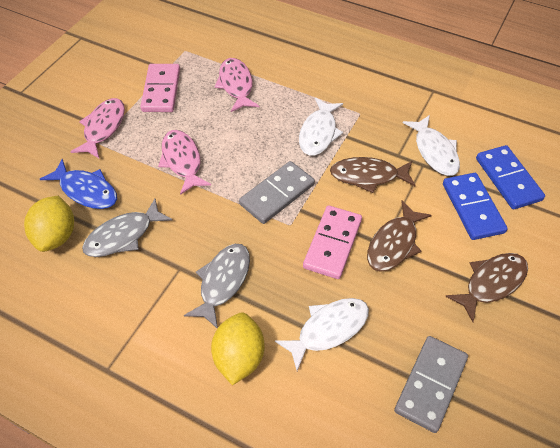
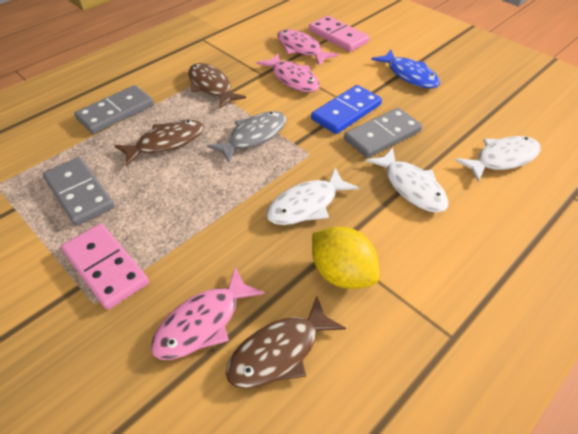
blue domino: 2 -> 1
grey domino: 2 -> 3
grey fish: 2 -> 1
yellow lemon: 2 -> 1

